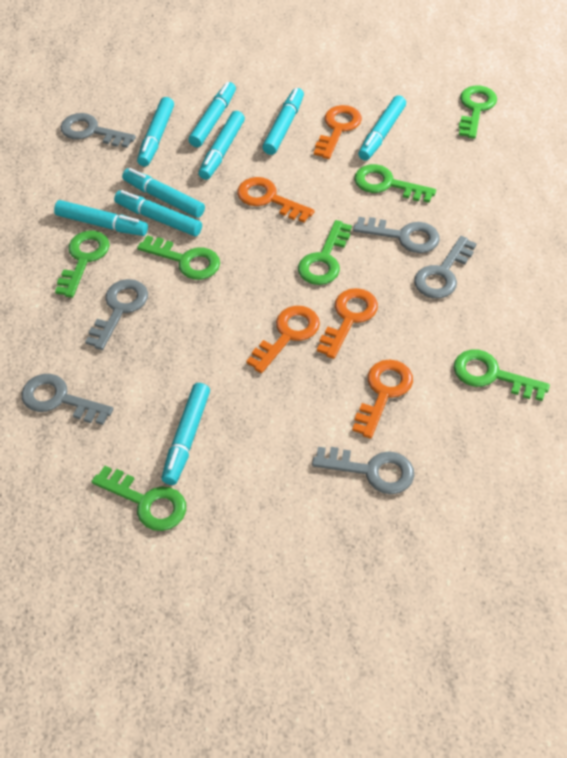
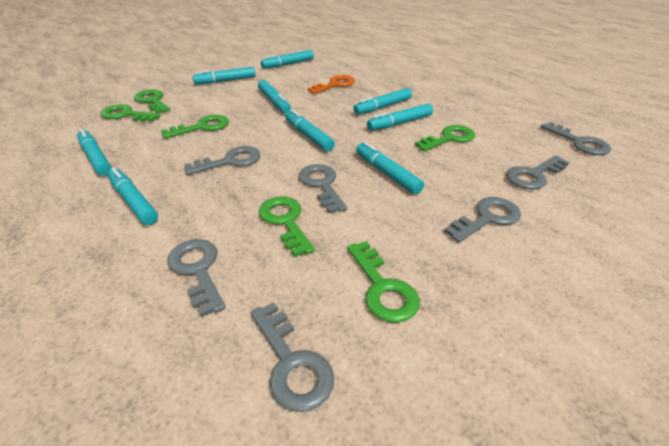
green key: 7 -> 6
grey key: 6 -> 7
orange key: 5 -> 1

